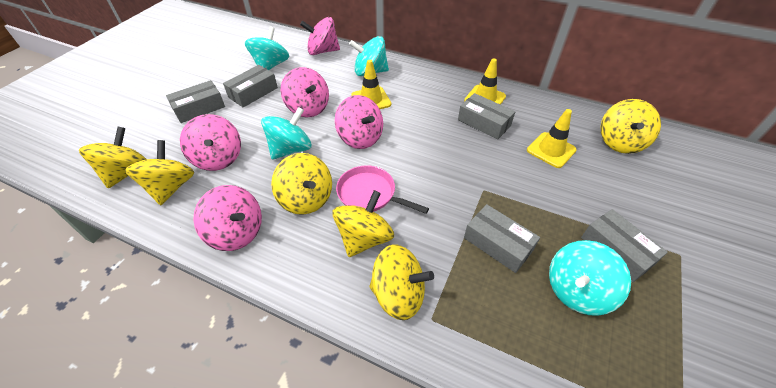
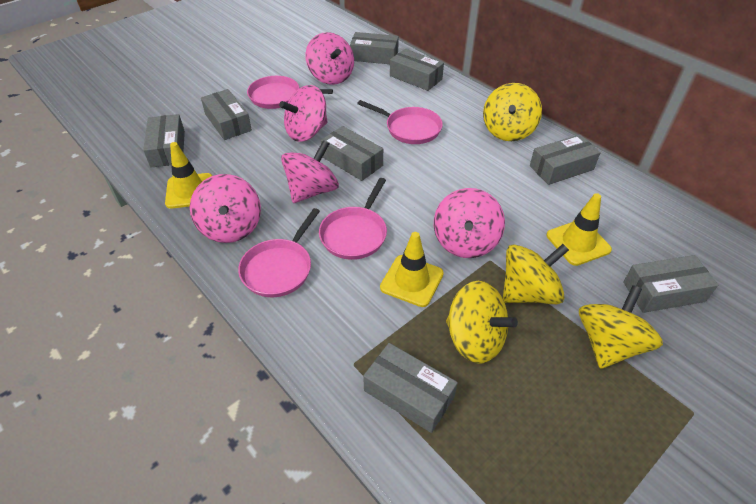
grey box: 5 -> 8
pink pan: 1 -> 4
turquoise spinning top: 4 -> 0
yellow spinning top: 6 -> 4

